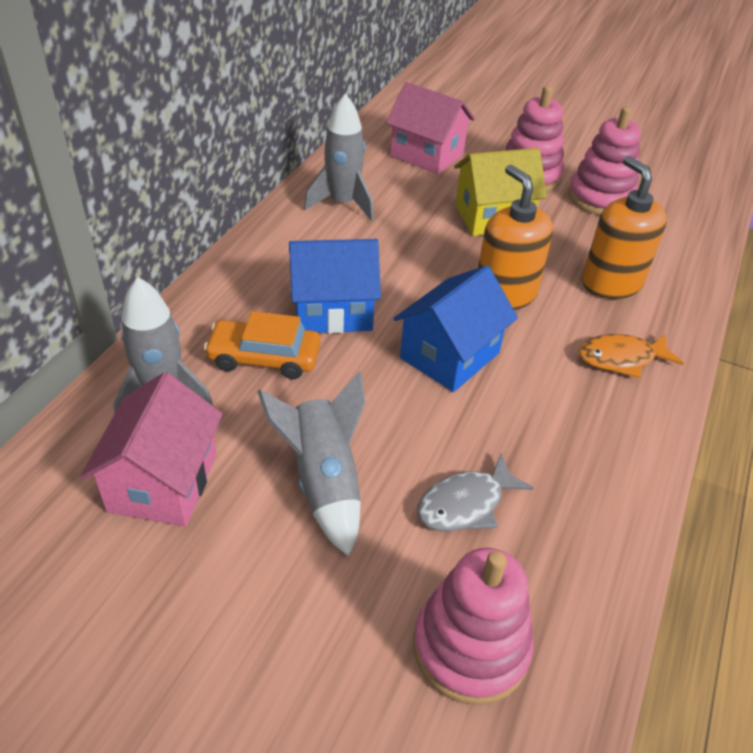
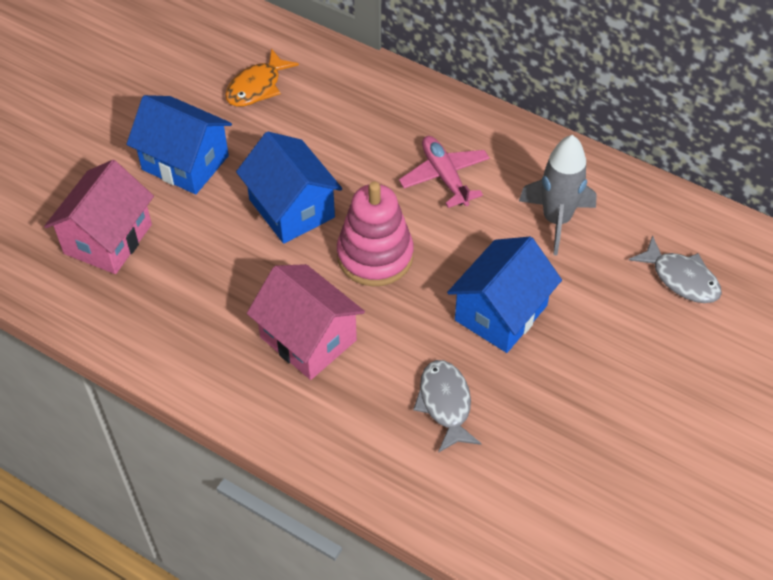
blue house: 2 -> 3
grey fish: 1 -> 2
grey rocket: 3 -> 1
orange car: 1 -> 0
orange soap dispenser: 2 -> 0
pink plane: 0 -> 1
pink stacking toy: 3 -> 1
yellow house: 1 -> 0

